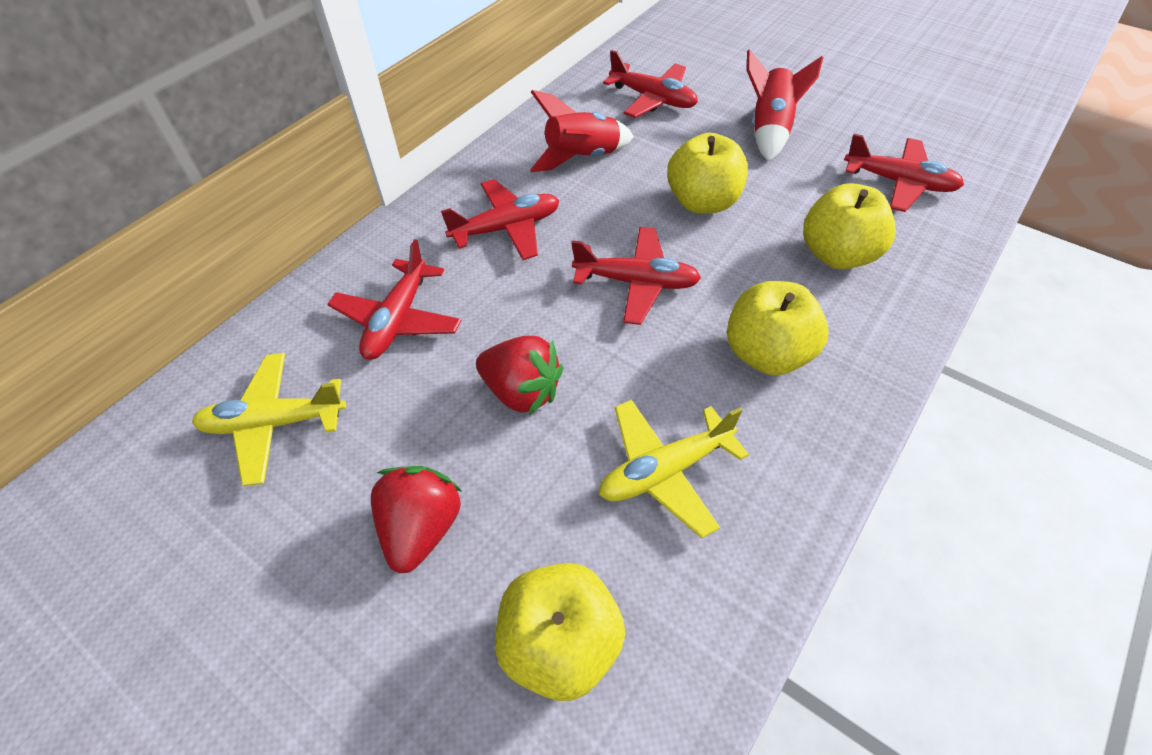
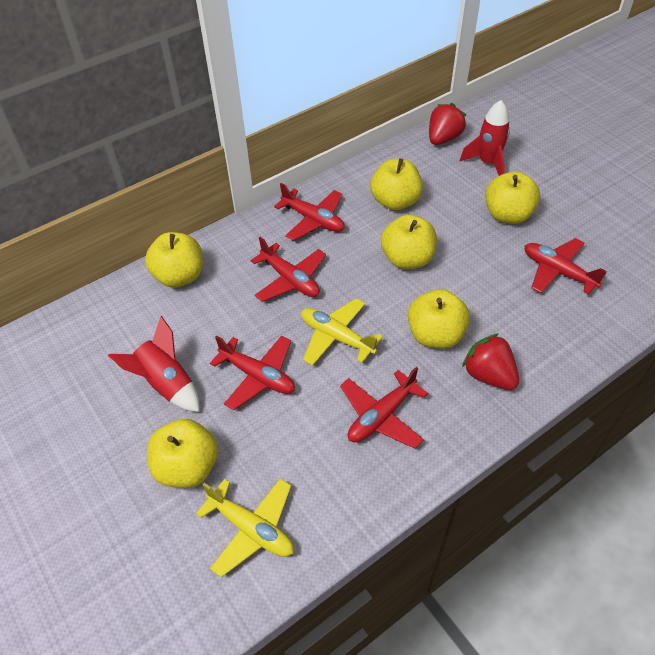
yellow apple: 4 -> 6

